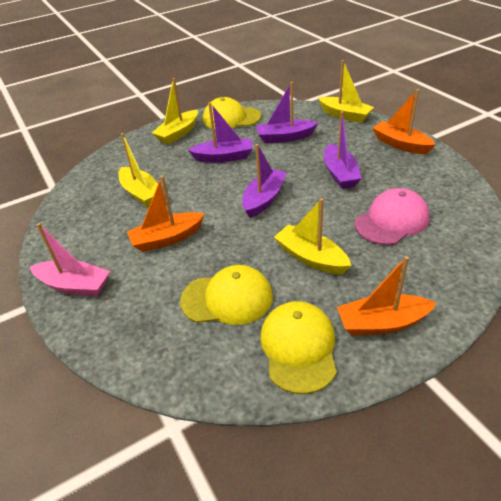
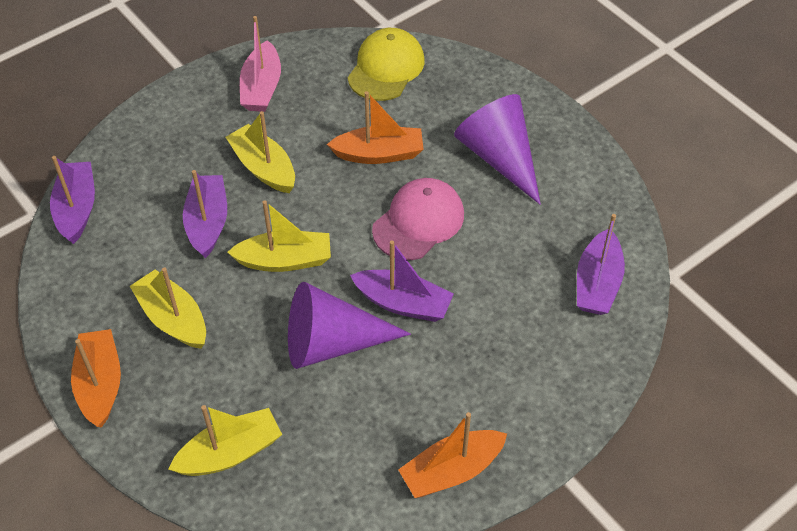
purple cone: 0 -> 2
yellow cap: 3 -> 1

